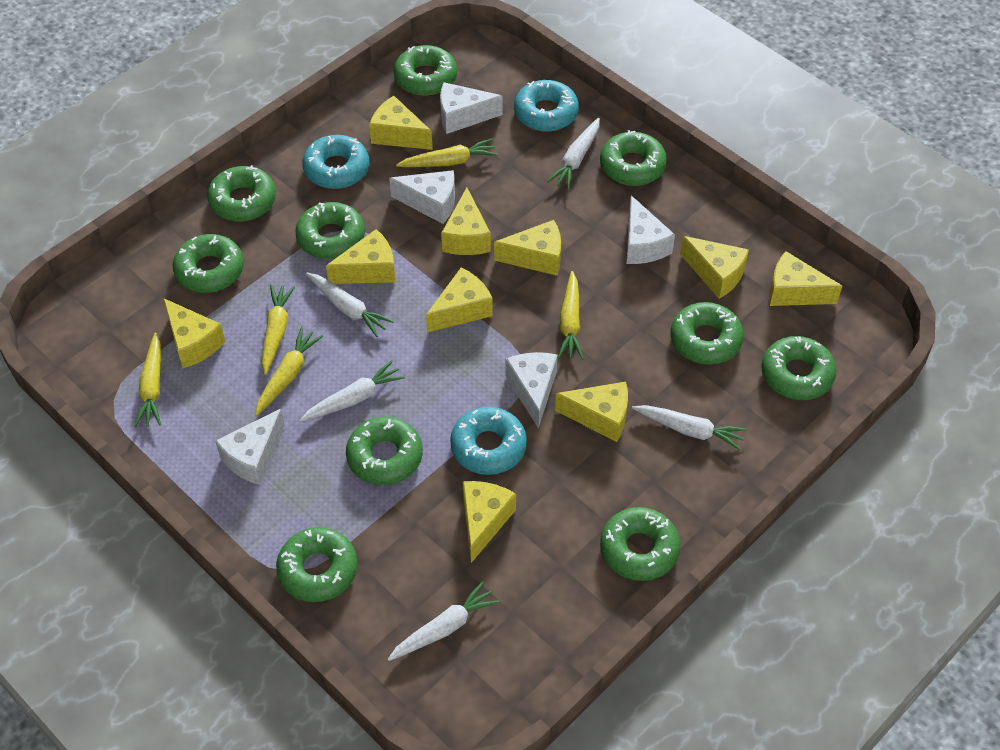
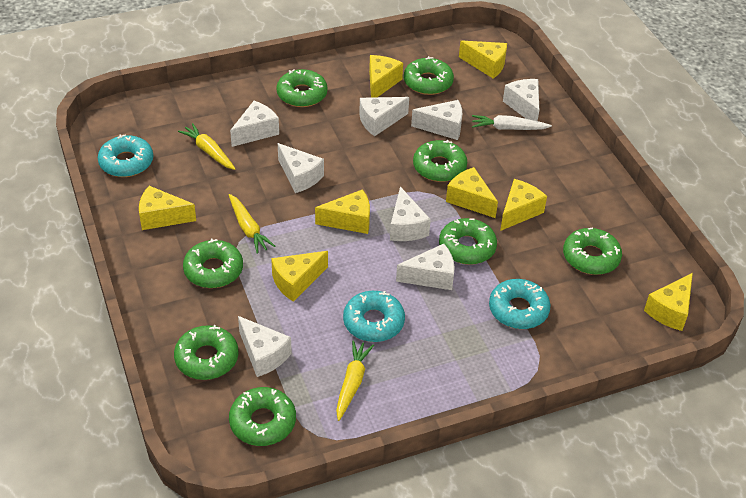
green donut: 10 -> 8
white carrot: 5 -> 1
white cheese: 5 -> 8
yellow carrot: 5 -> 3
yellow cheese: 10 -> 8

